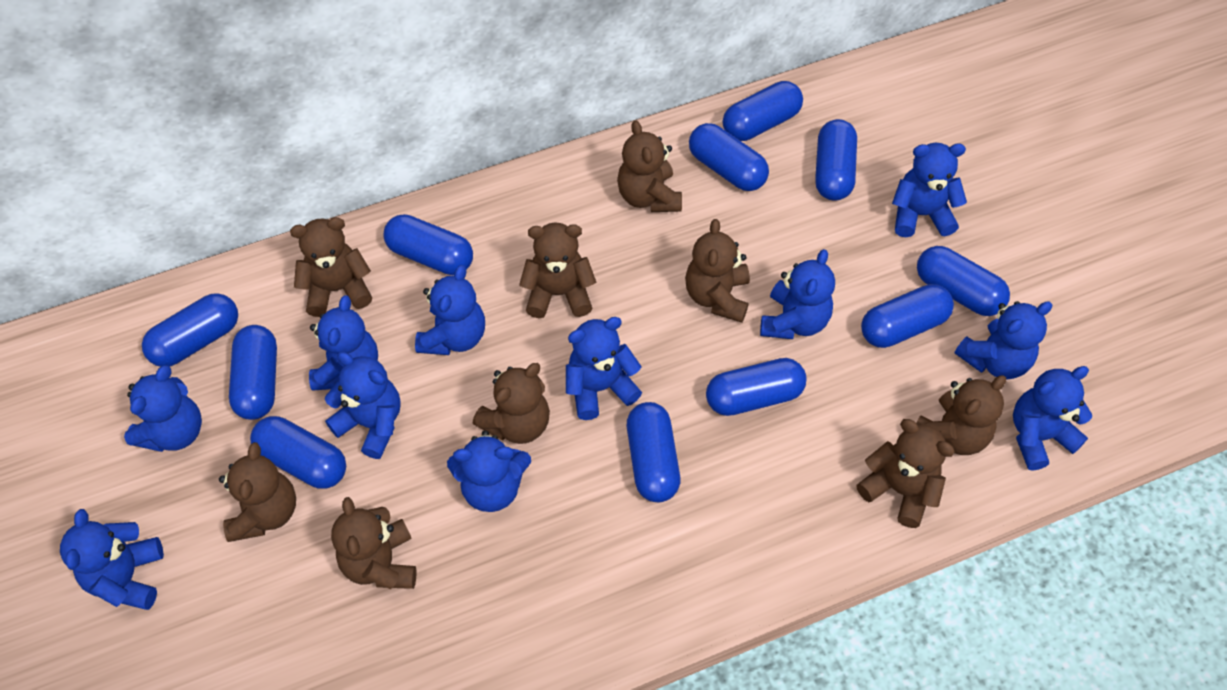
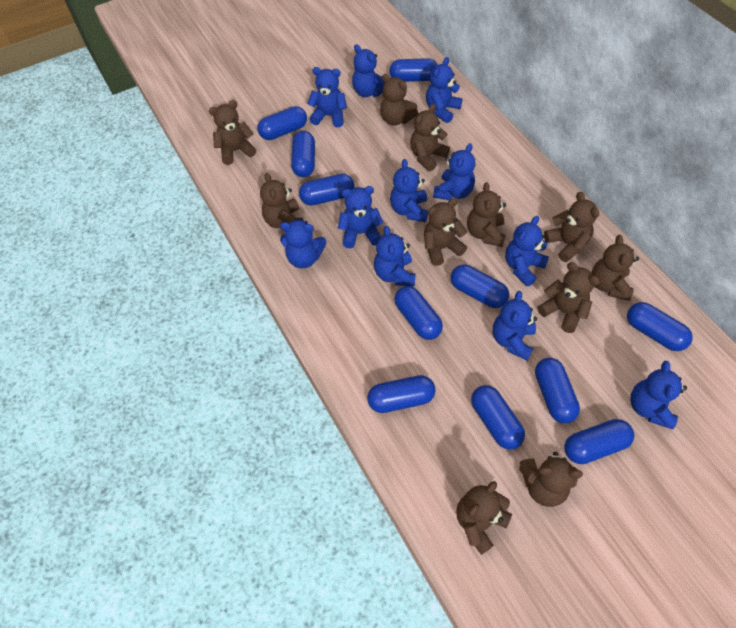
brown teddy bear: 9 -> 11

